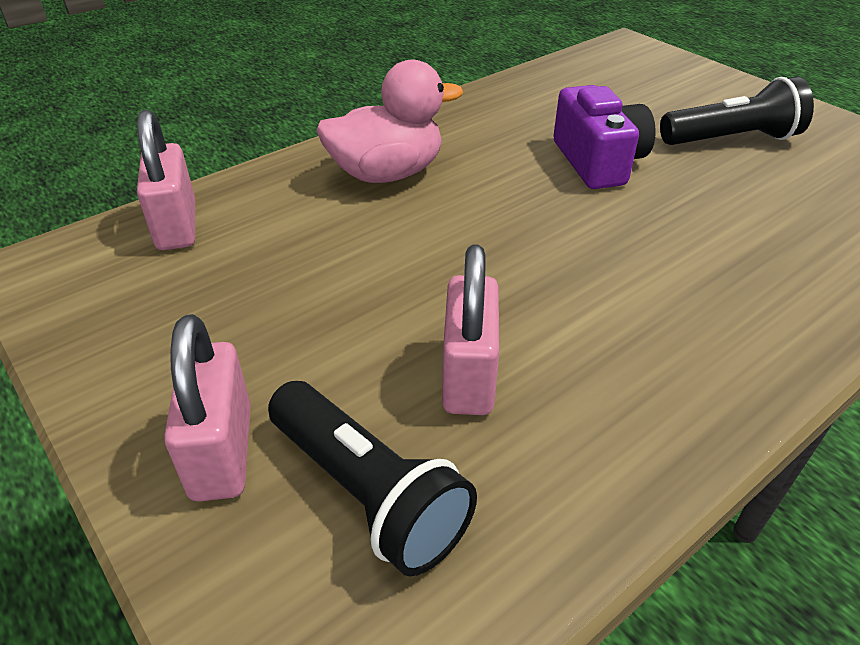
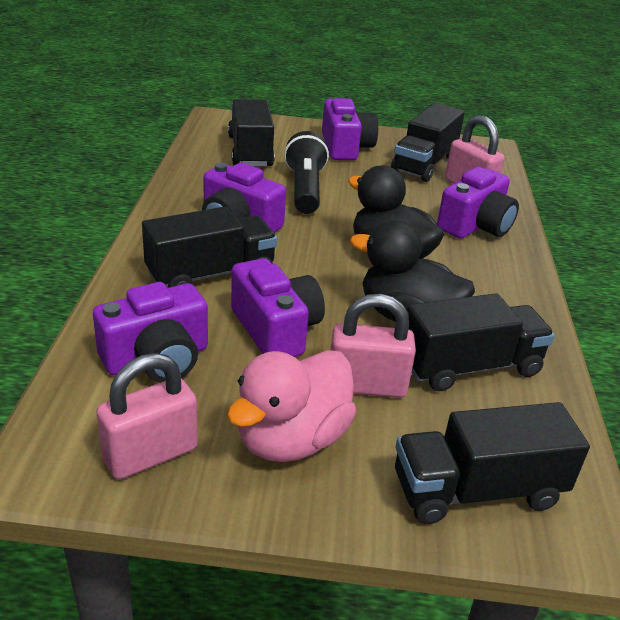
black duck: 0 -> 2
black flashlight: 2 -> 1
black truck: 0 -> 5
purple camera: 1 -> 5

